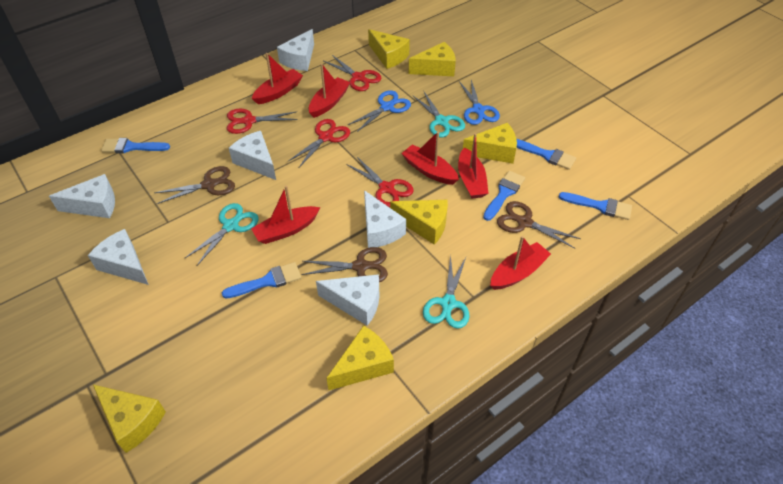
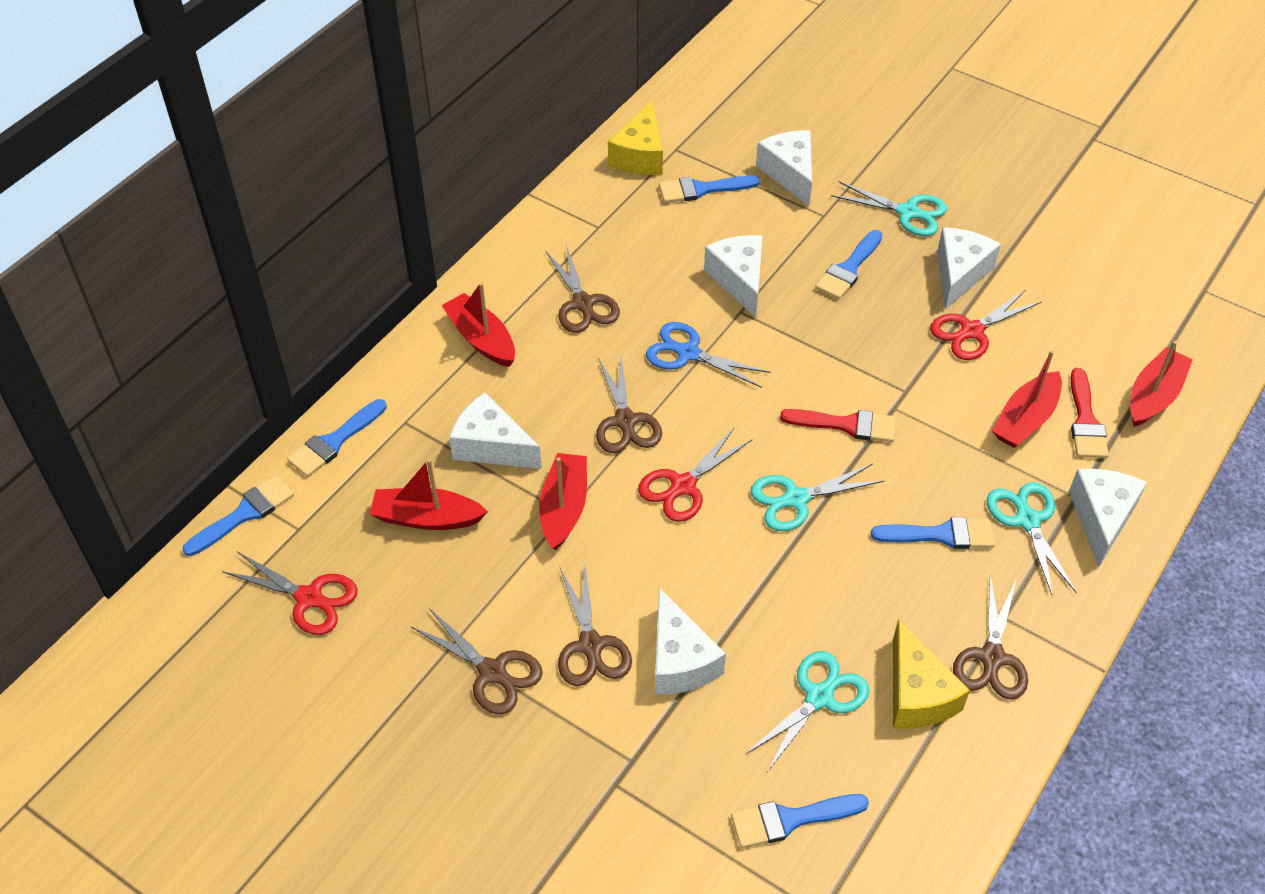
blue brush: 5 -> 6
blue scissors: 2 -> 1
brown scissors: 3 -> 5
red boat: 6 -> 5
red brush: 0 -> 2
red scissors: 4 -> 3
turquoise scissors: 3 -> 4
yellow cheese: 6 -> 2

